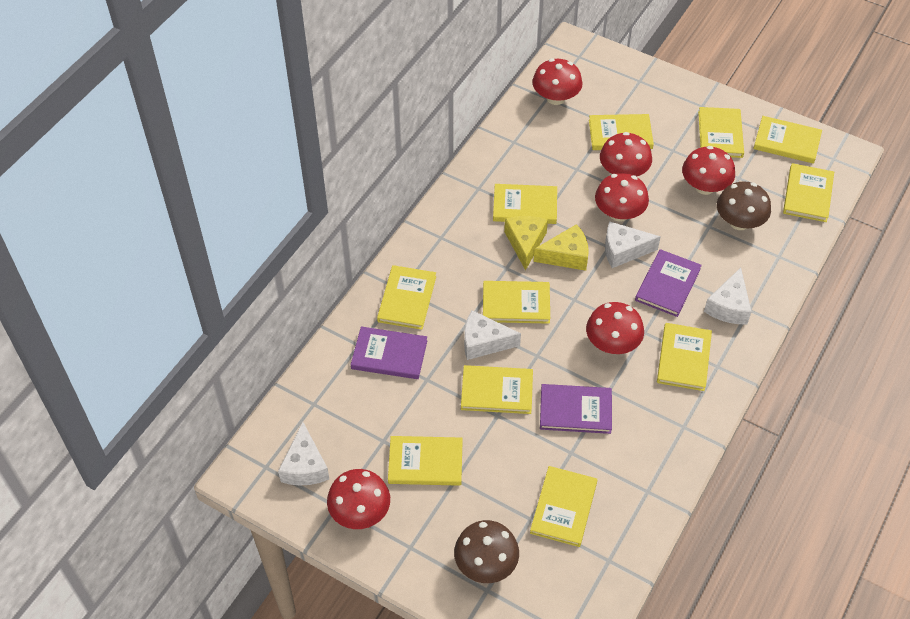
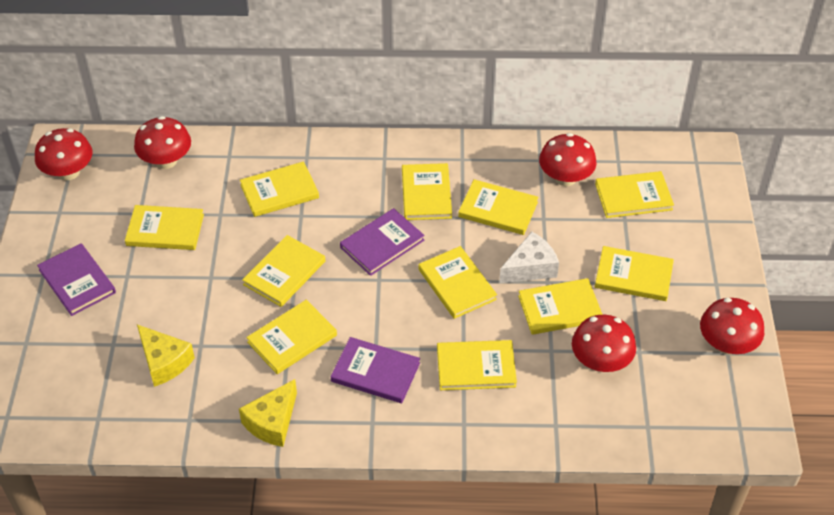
brown mushroom: 2 -> 0
red mushroom: 6 -> 5
white cheese: 4 -> 1

